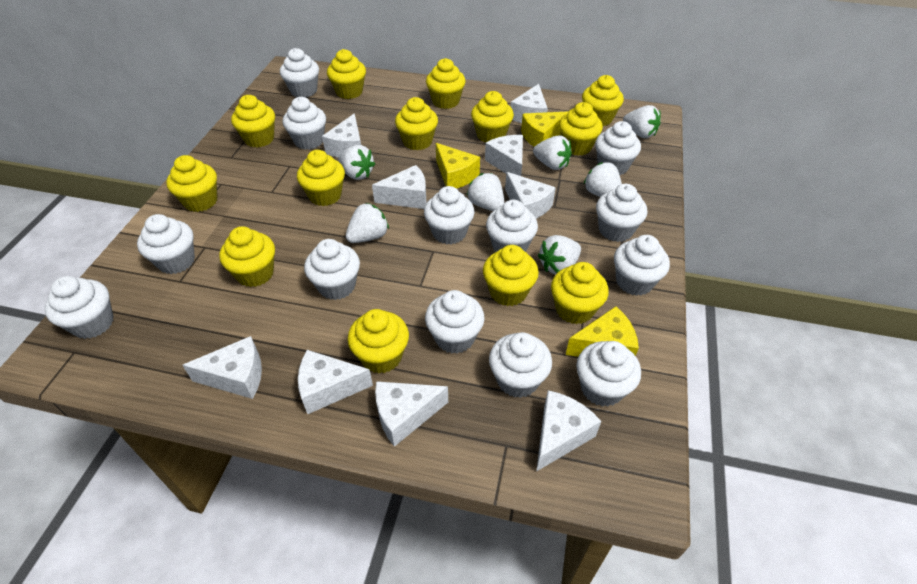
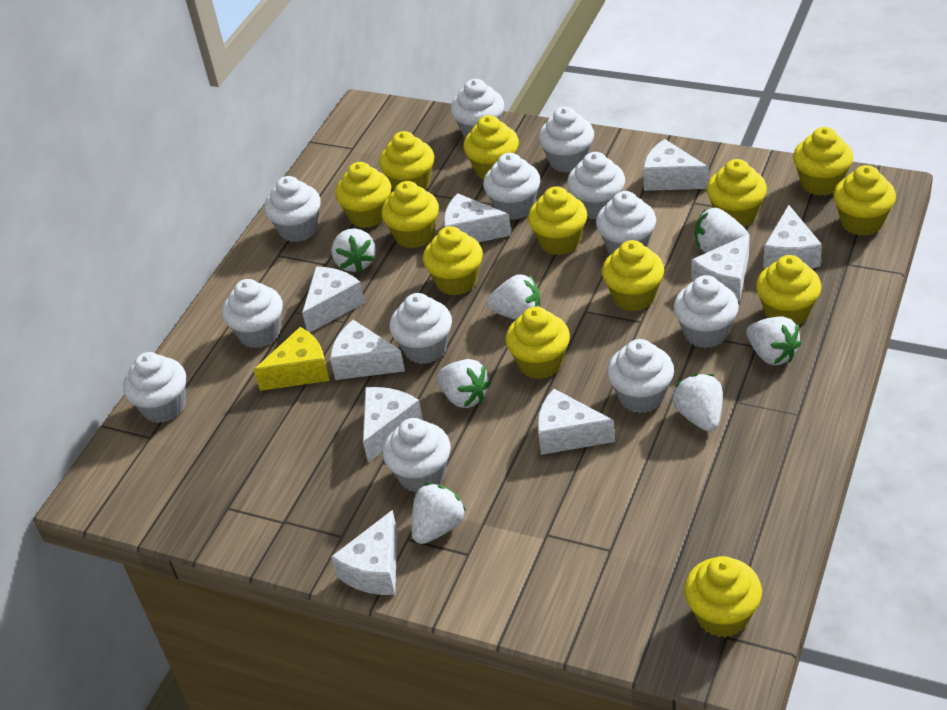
white cupcake: 13 -> 12
yellow cheese: 3 -> 1

